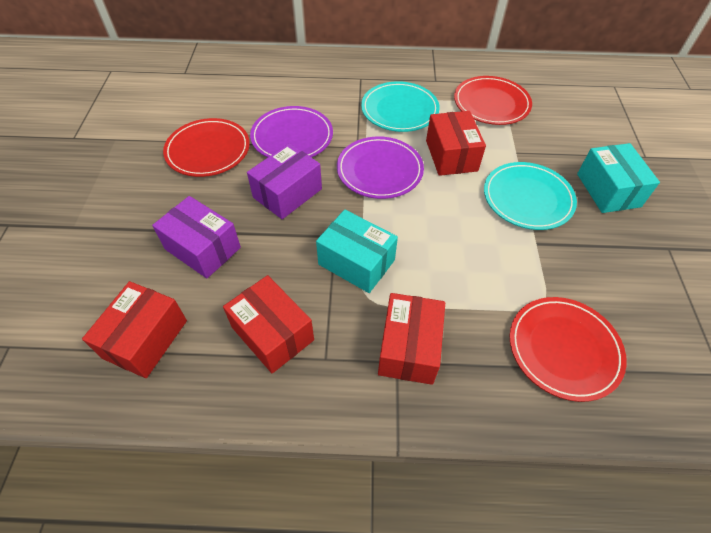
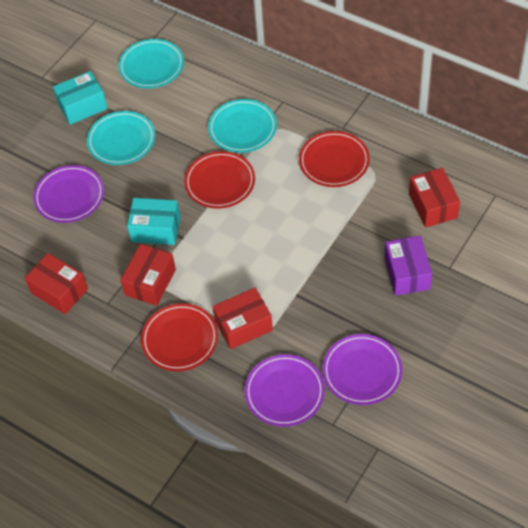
purple box: 2 -> 1
purple plate: 2 -> 3
turquoise plate: 2 -> 3

